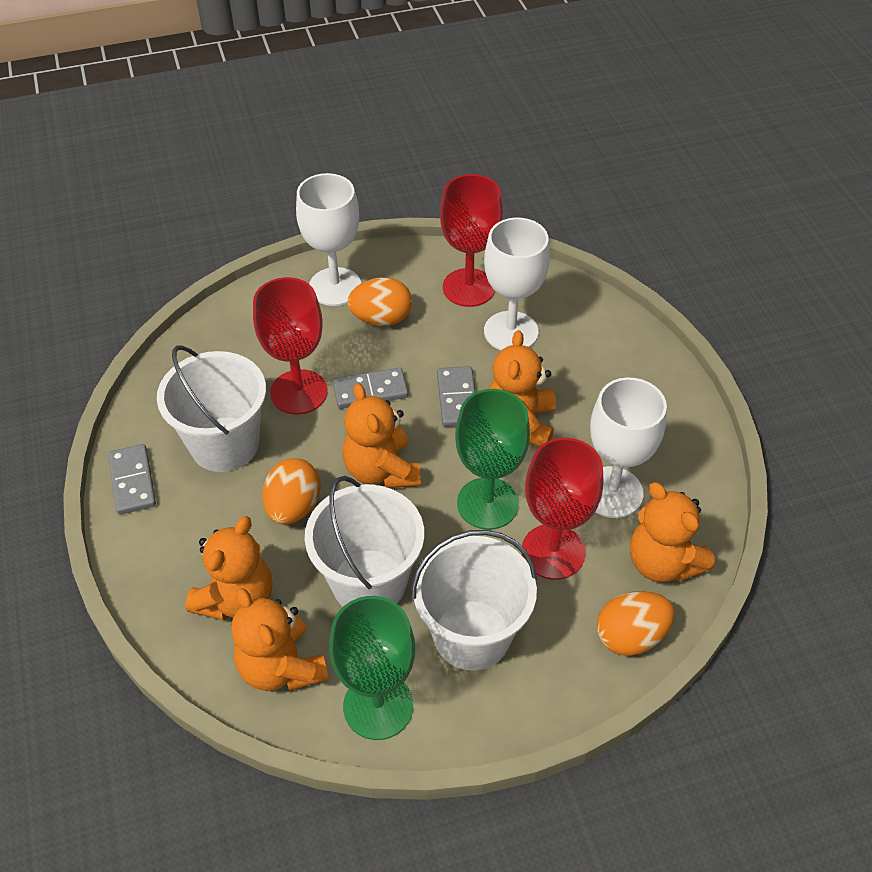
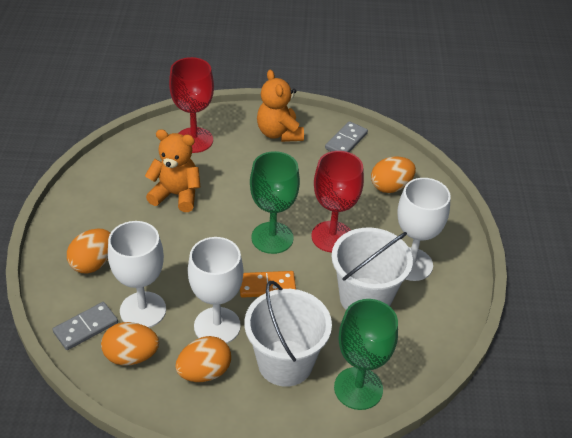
grey domino: 3 -> 2
orange domino: 0 -> 1
orange egg: 3 -> 4
orange teddy bear: 5 -> 2
red goblet: 3 -> 2
white bucket: 3 -> 2

